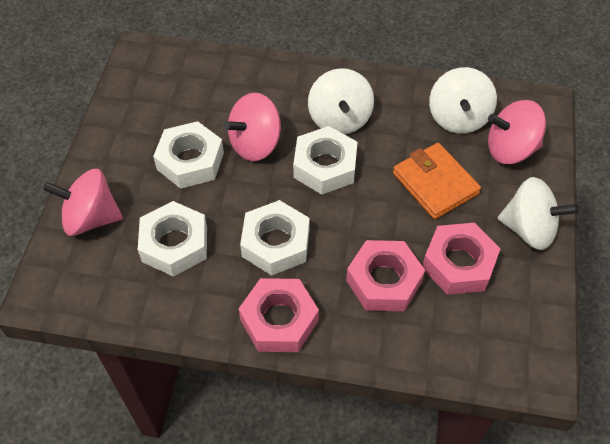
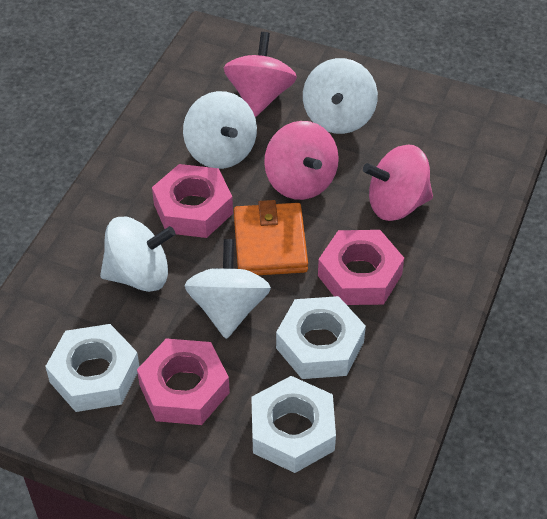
white nut: 4 -> 3
white spinning top: 3 -> 4

